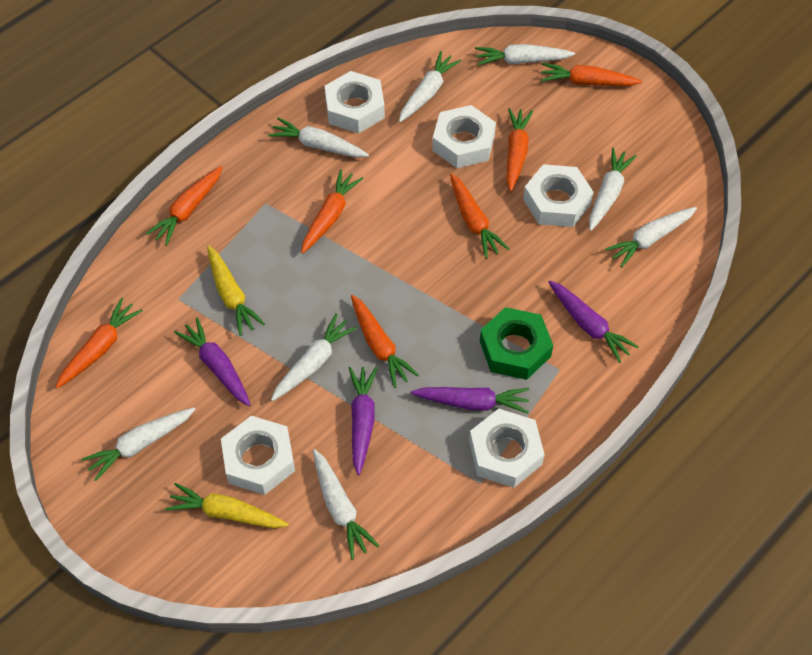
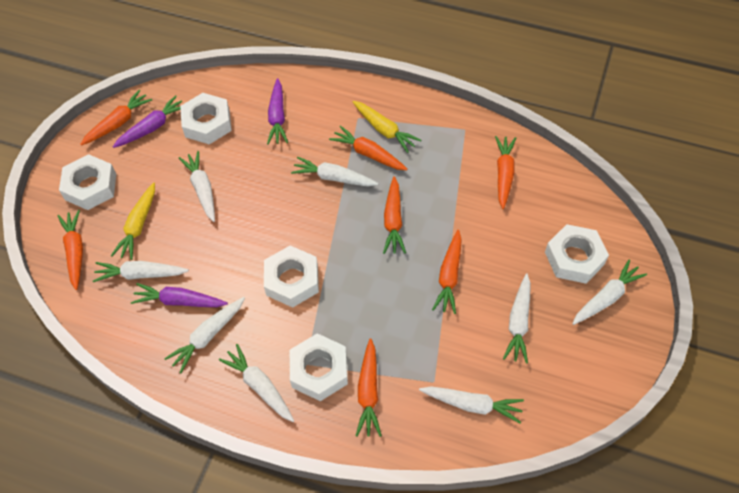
green nut: 1 -> 0
purple carrot: 4 -> 3

